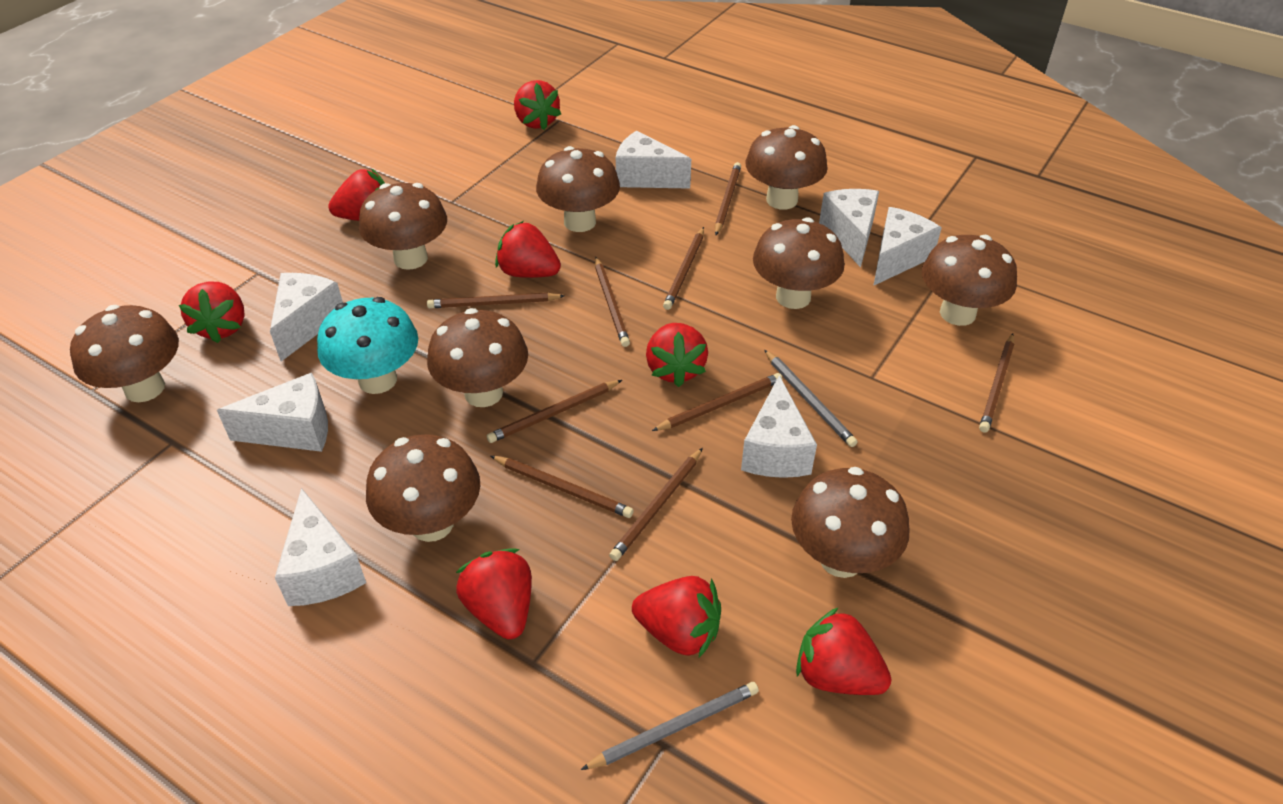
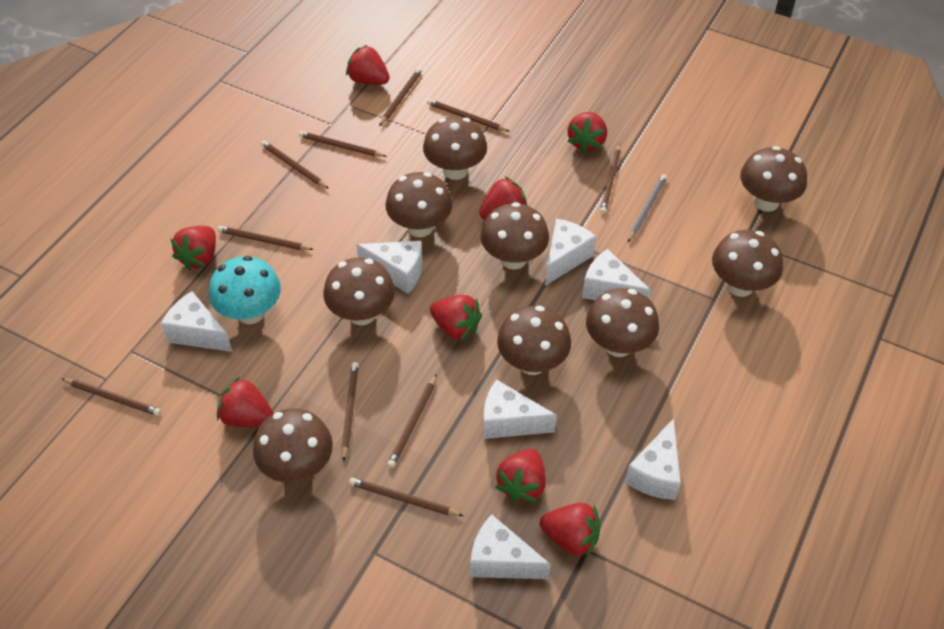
brown pencil: 9 -> 10
grey pencil: 2 -> 1

